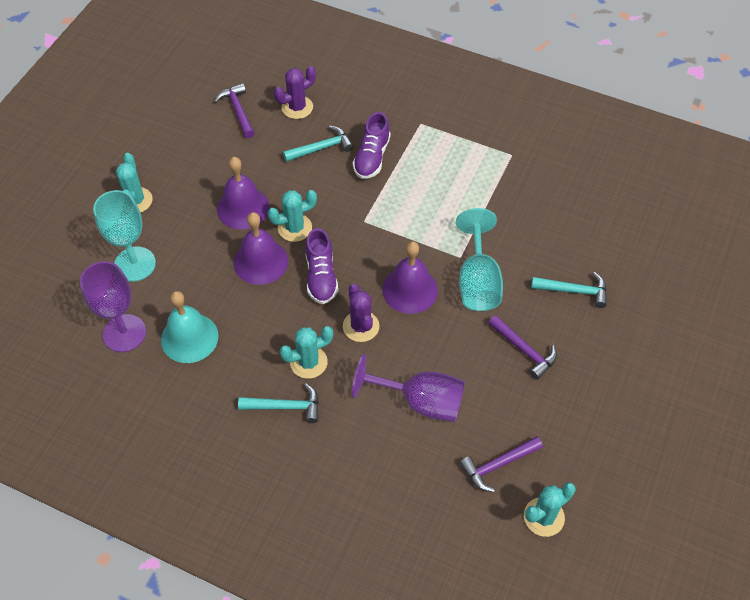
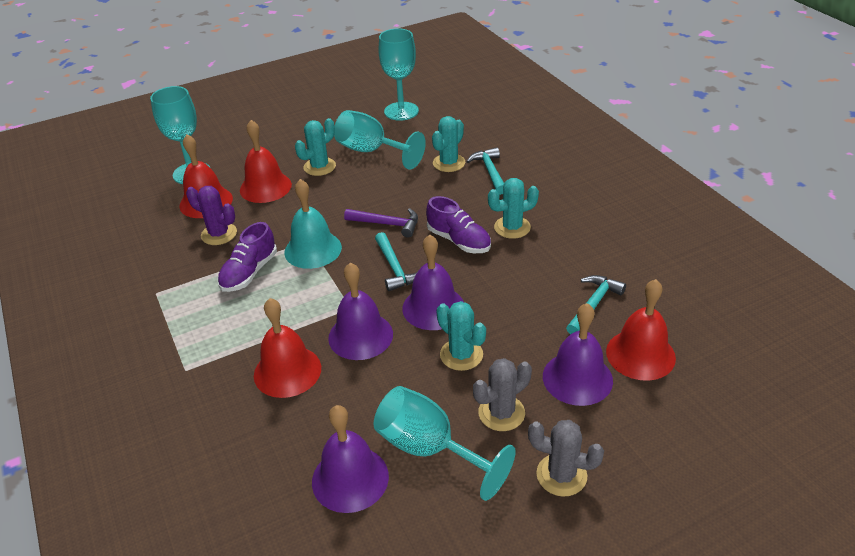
grey cactus: 0 -> 2
purple bell: 3 -> 4
purple cactus: 2 -> 1
purple goblet: 2 -> 0
purple hammer: 3 -> 1
red bell: 0 -> 4
turquoise goblet: 2 -> 4

